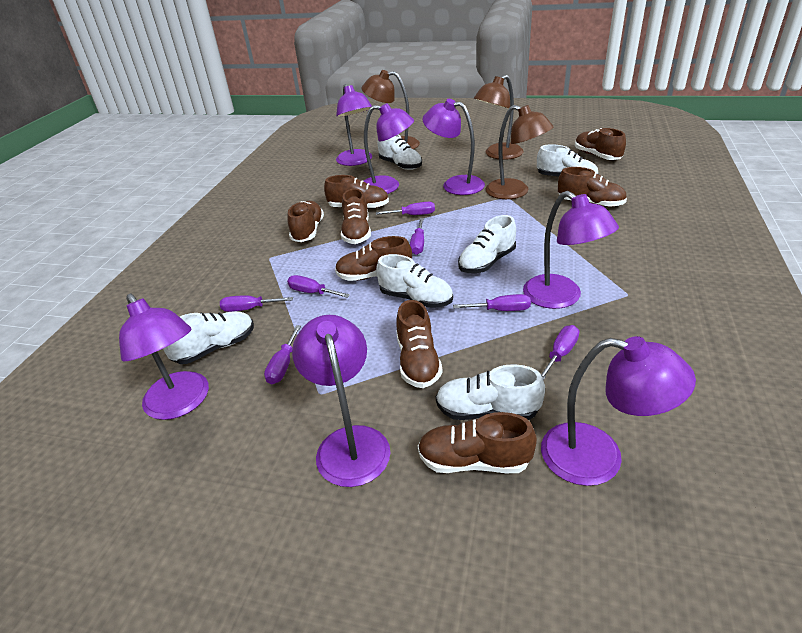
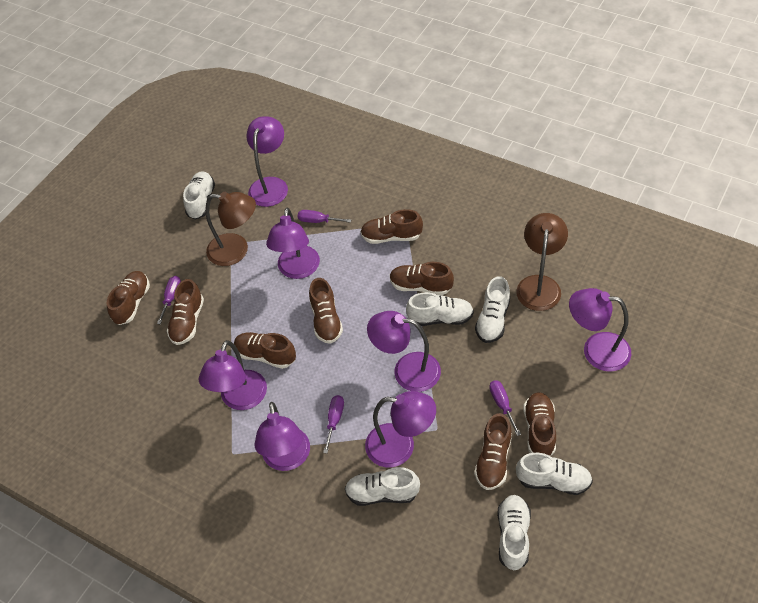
brown lamp: 3 -> 2
purple screwdriver: 7 -> 4

